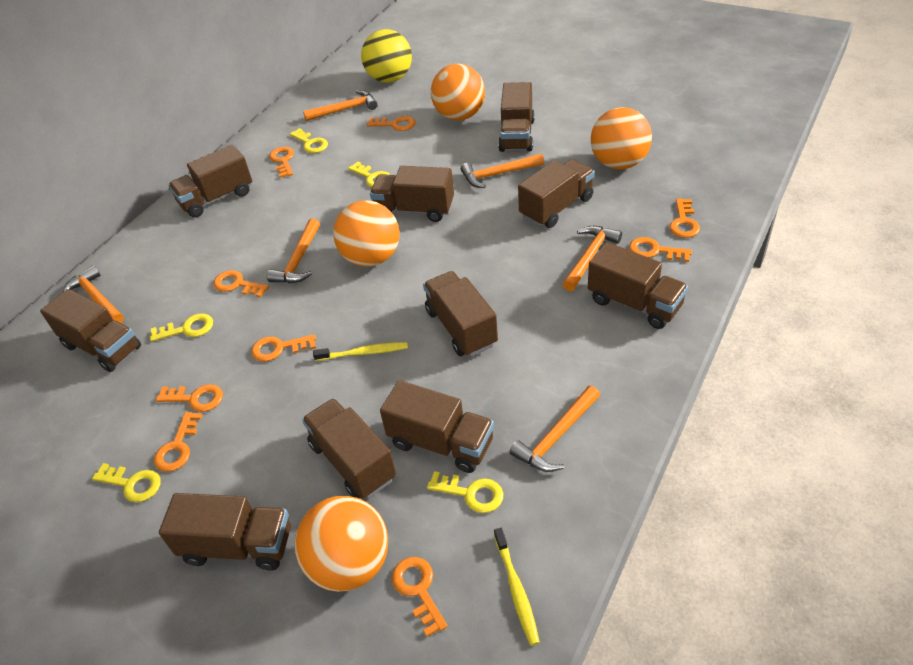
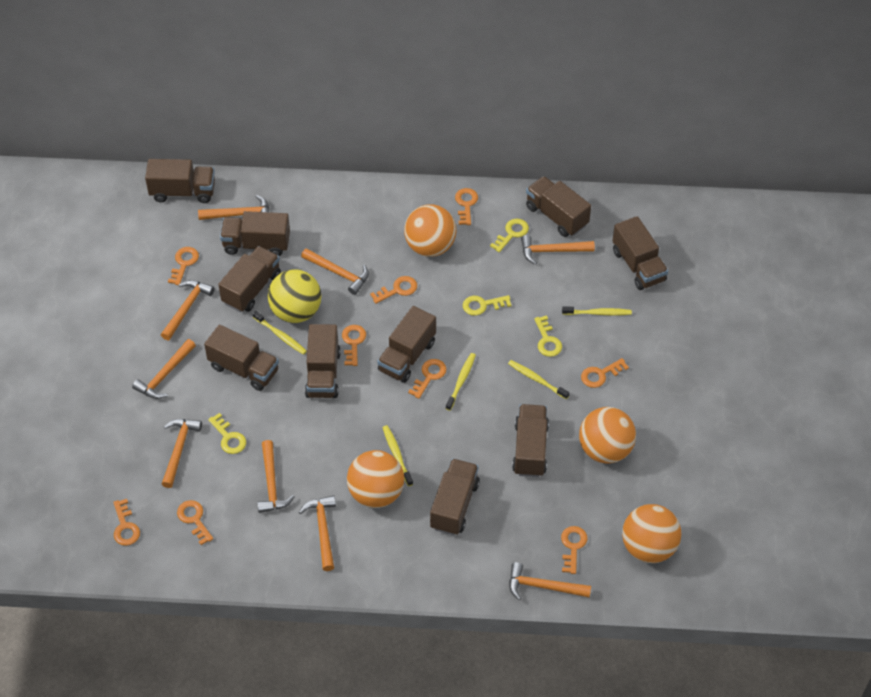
orange hammer: 6 -> 9
yellow key: 5 -> 4
yellow toothbrush: 2 -> 5

